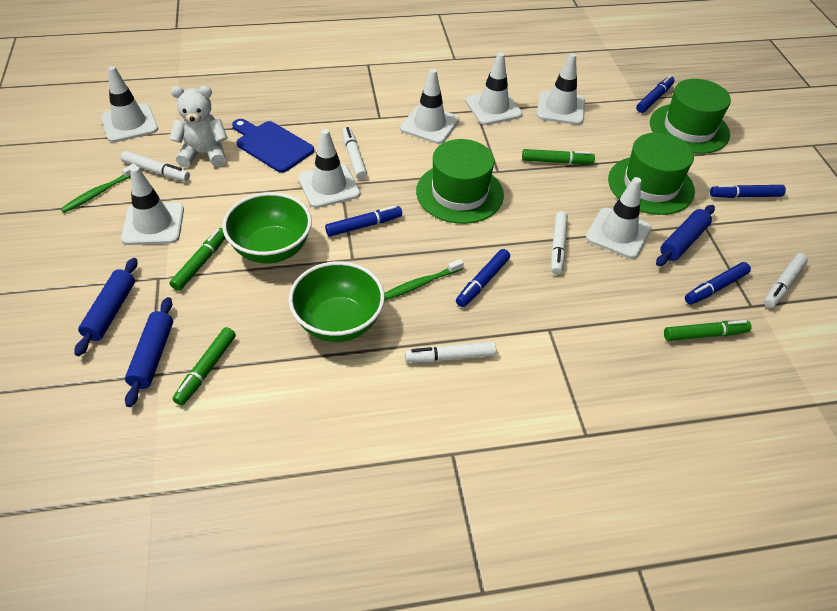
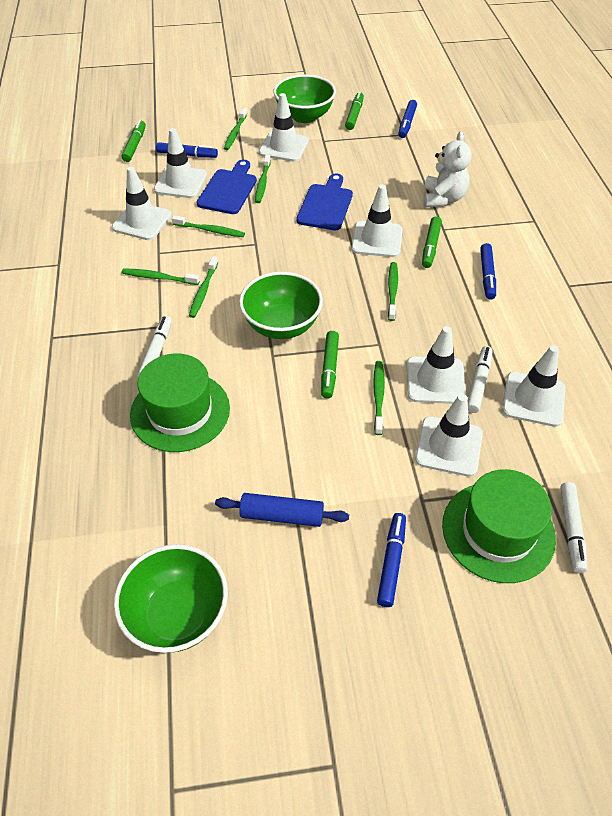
blue cutting board: 1 -> 2
blue marker: 5 -> 4
blue rolling pin: 3 -> 1
green bowl: 2 -> 3
green hat: 3 -> 2
green toothbrush: 2 -> 7
white marker: 5 -> 3

